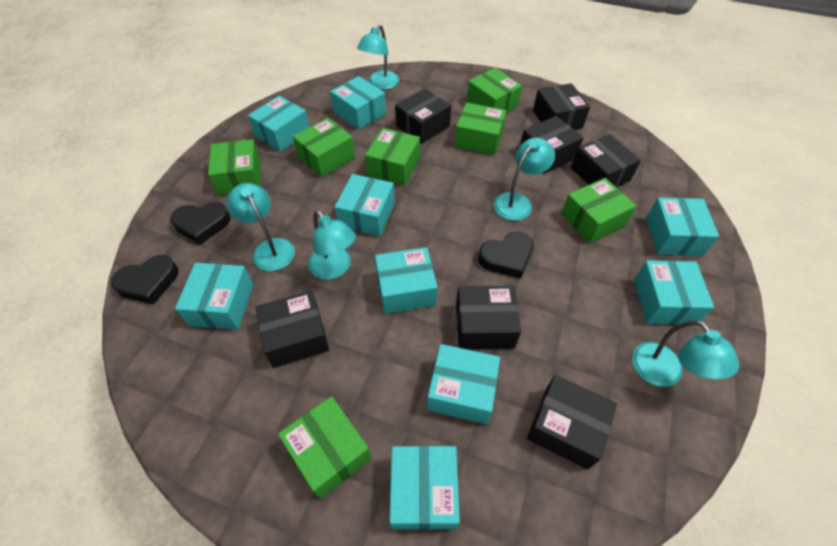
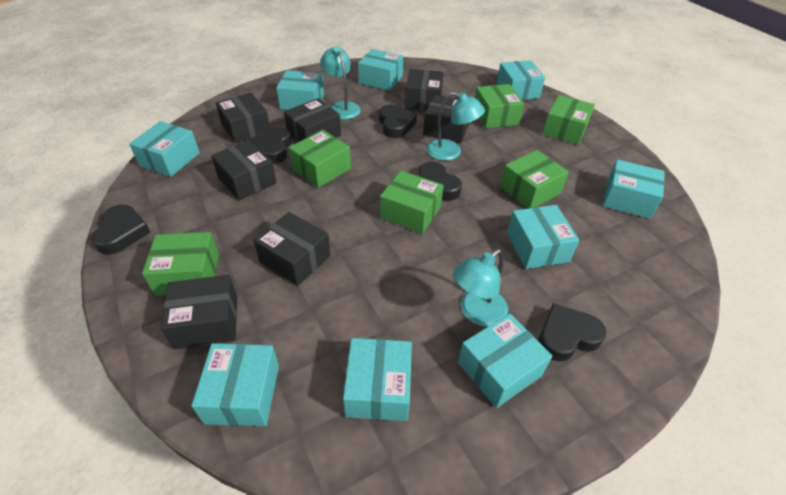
black heart: 3 -> 5
green box: 7 -> 6
turquoise lamp: 5 -> 3

